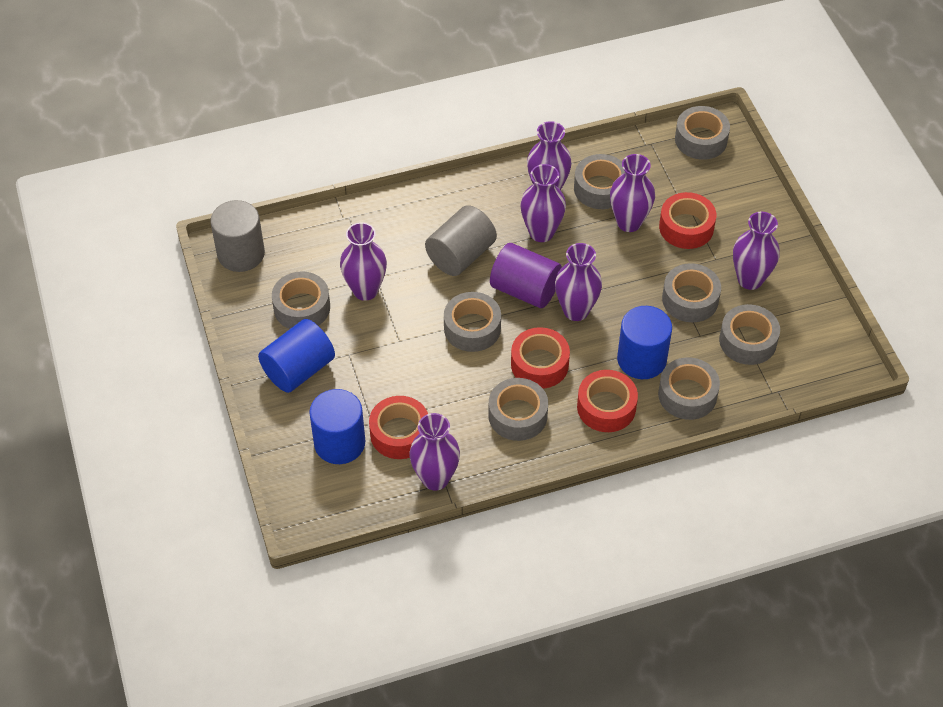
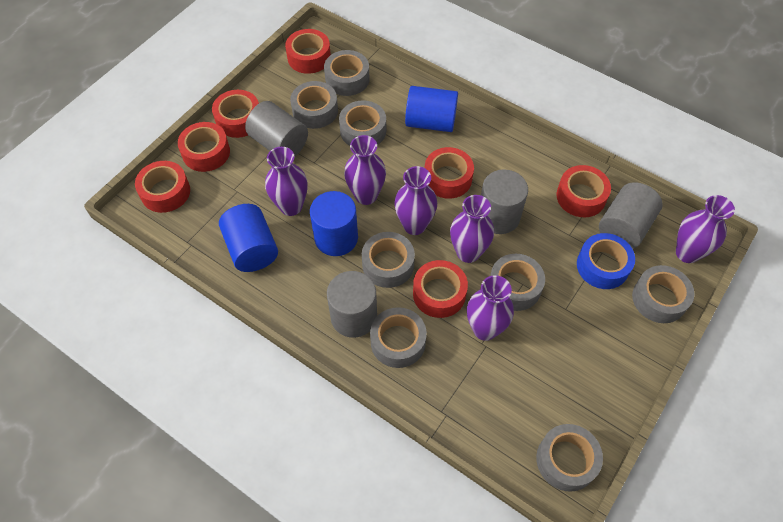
blue tape: 0 -> 1
grey cylinder: 2 -> 4
purple cylinder: 1 -> 0
purple vase: 7 -> 6
red tape: 4 -> 7

